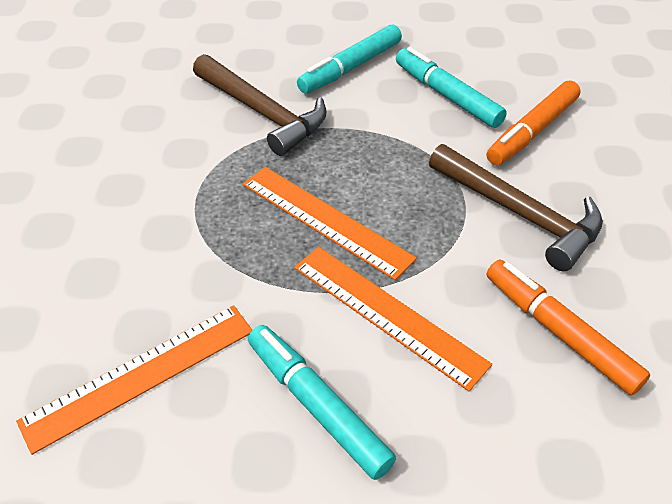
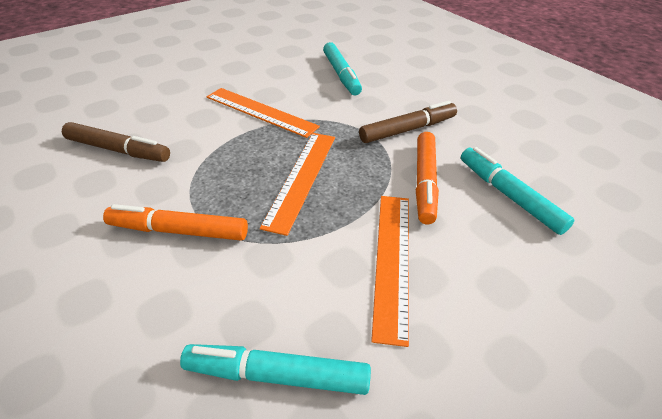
brown hammer: 2 -> 0
brown marker: 0 -> 2

